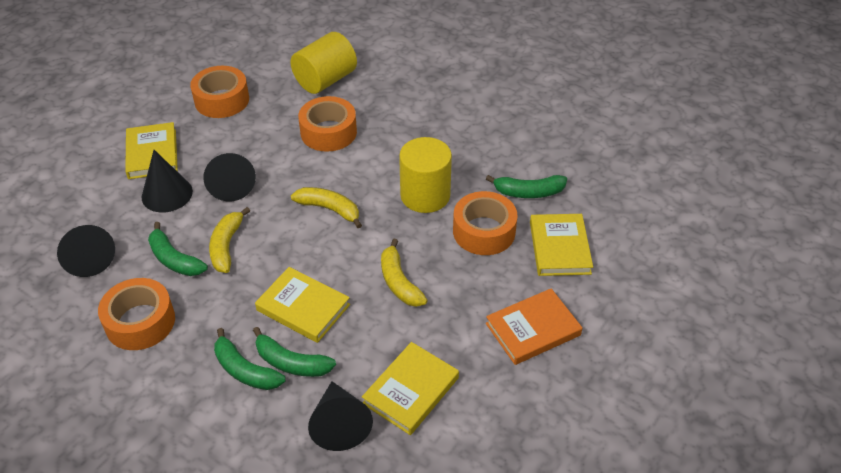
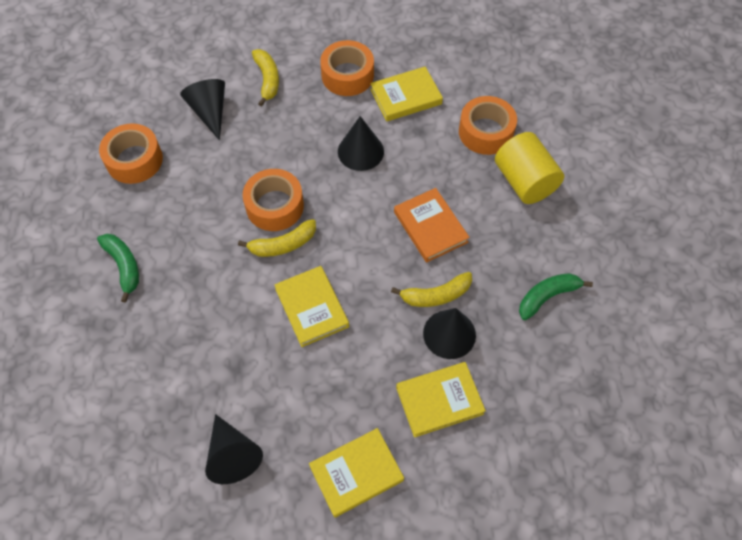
green banana: 4 -> 2
yellow cylinder: 2 -> 1

